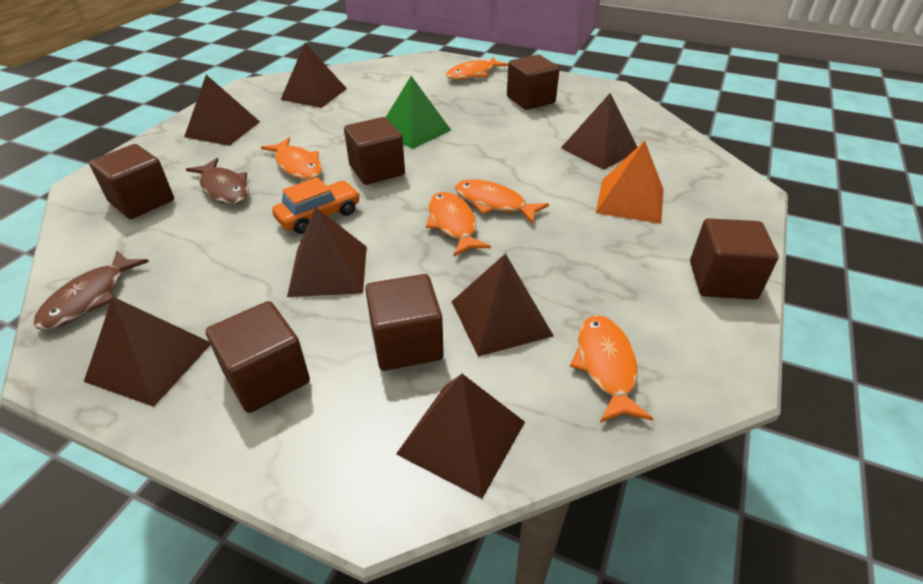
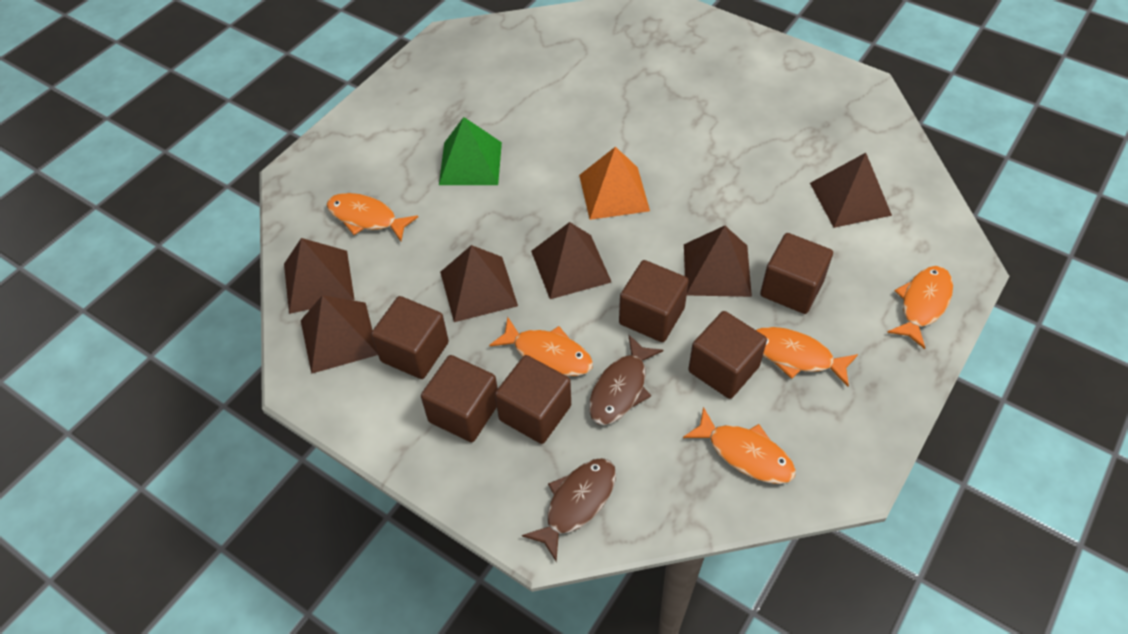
brown pyramid: 7 -> 6
orange car: 1 -> 0

